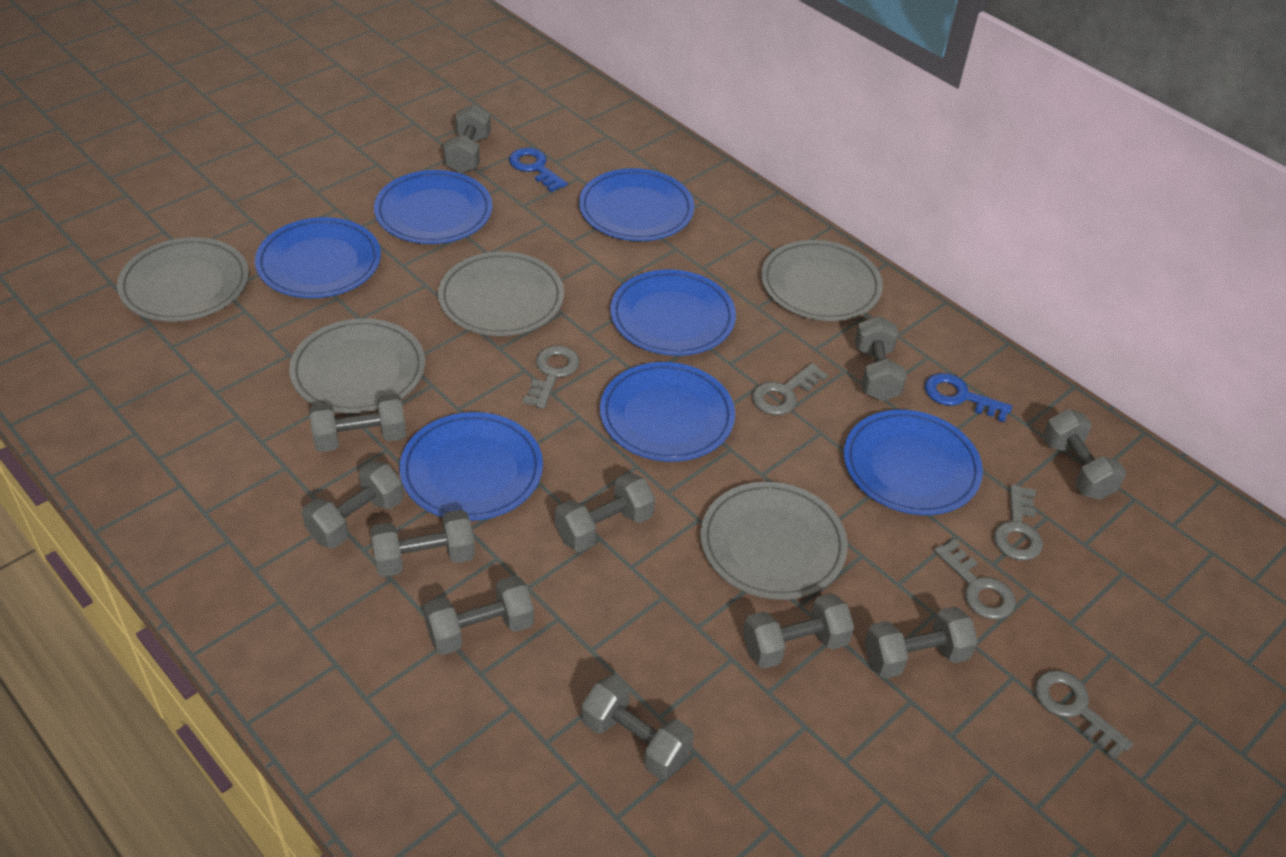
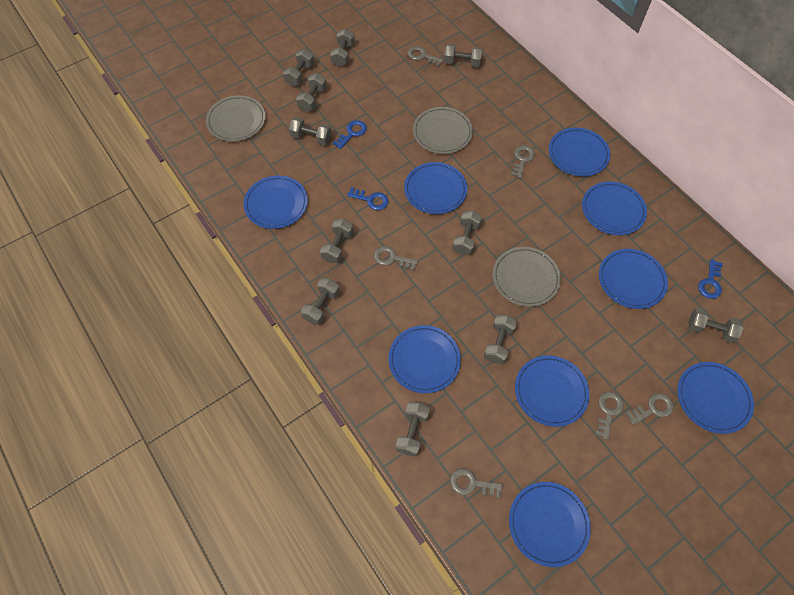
blue key: 2 -> 3
blue plate: 7 -> 9
grey key: 5 -> 6
grey plate: 5 -> 3

